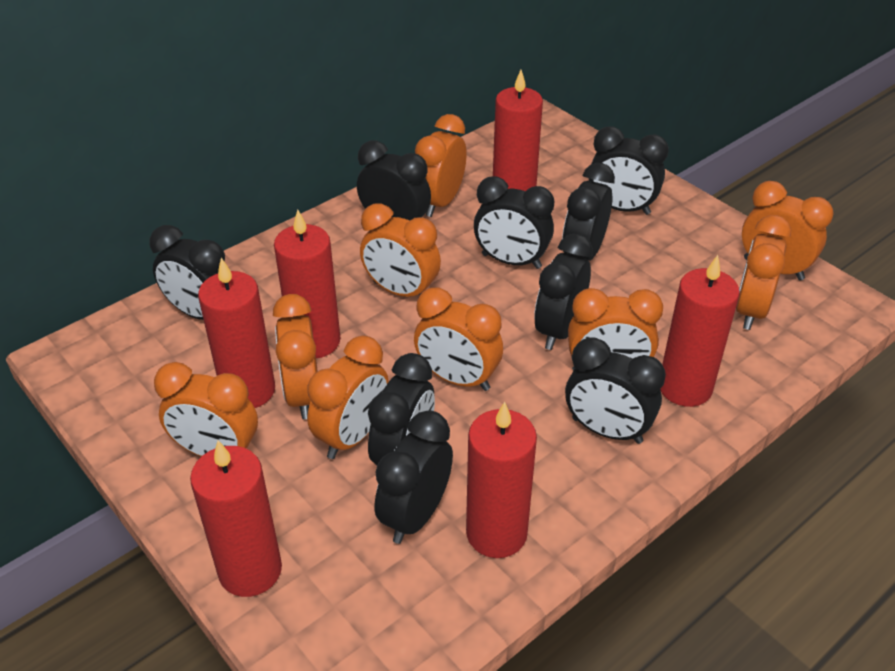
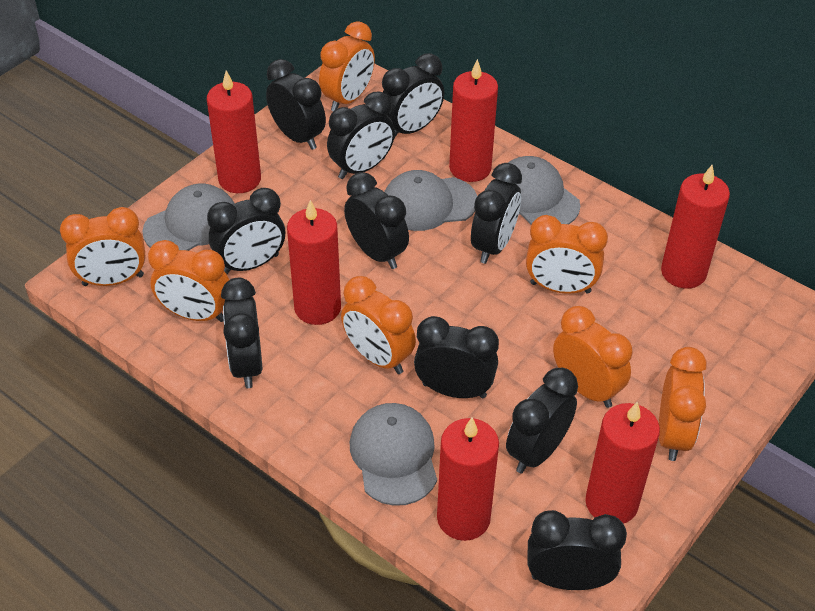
black clock: 9 -> 10
grey cap: 0 -> 4
orange clock: 9 -> 7

